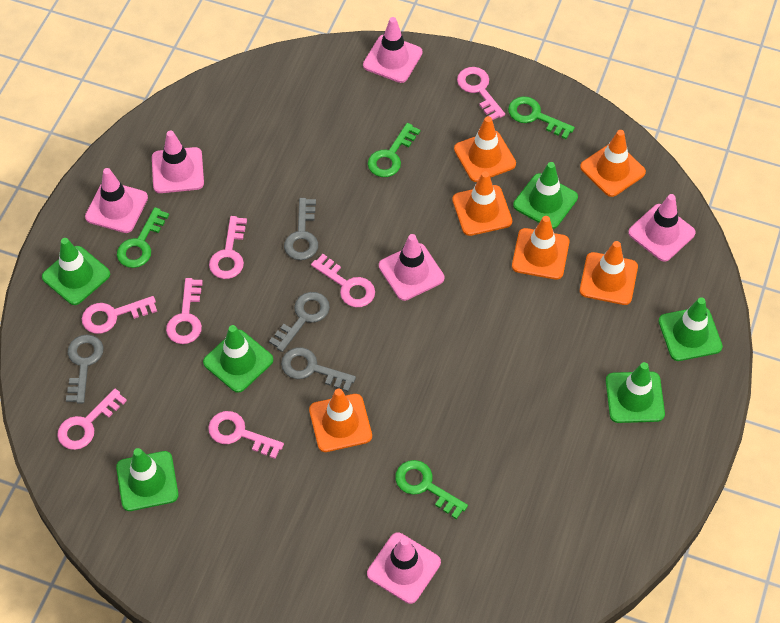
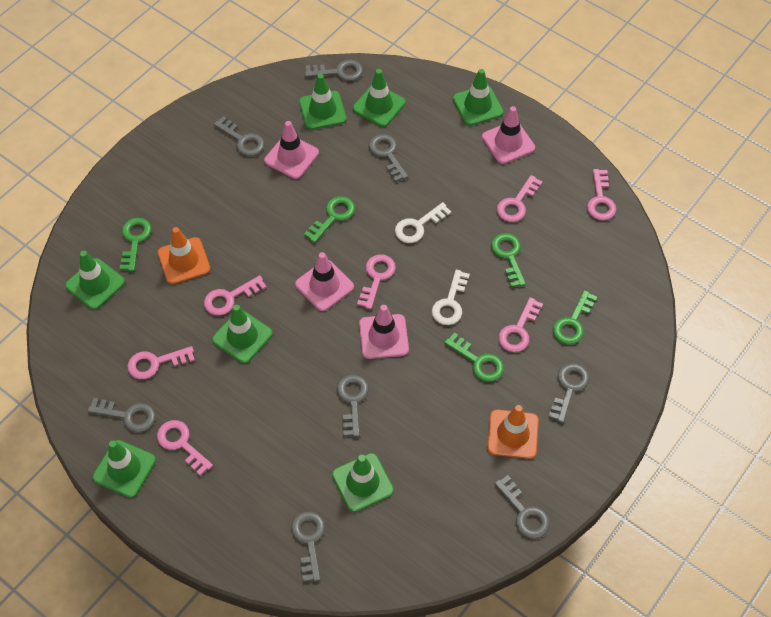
green key: 4 -> 5
green traffic cone: 6 -> 7
grey key: 4 -> 8
orange traffic cone: 6 -> 2
pink traffic cone: 6 -> 4
white key: 0 -> 2

